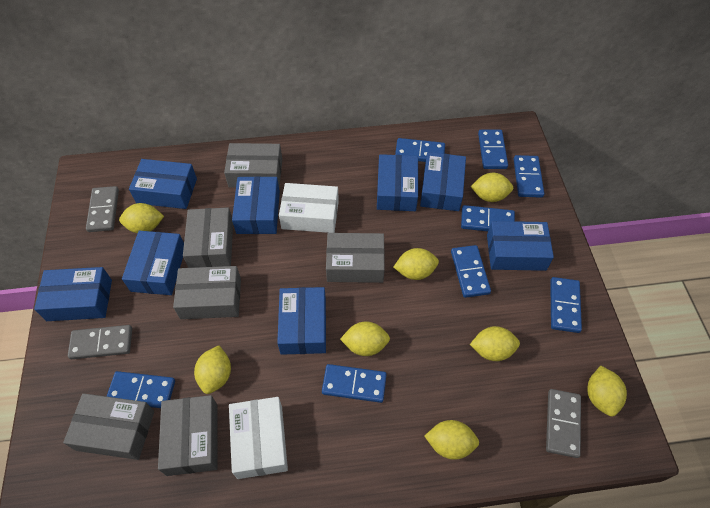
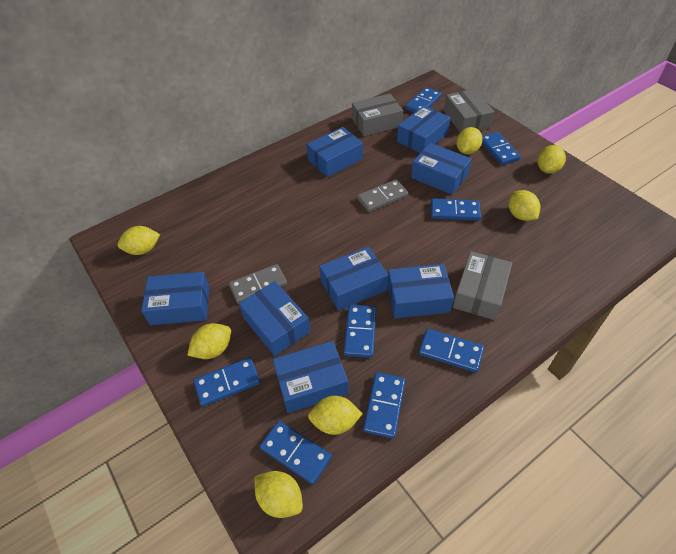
grey box: 6 -> 3
grey domino: 3 -> 2
white box: 2 -> 0
yellow lemon: 8 -> 7

